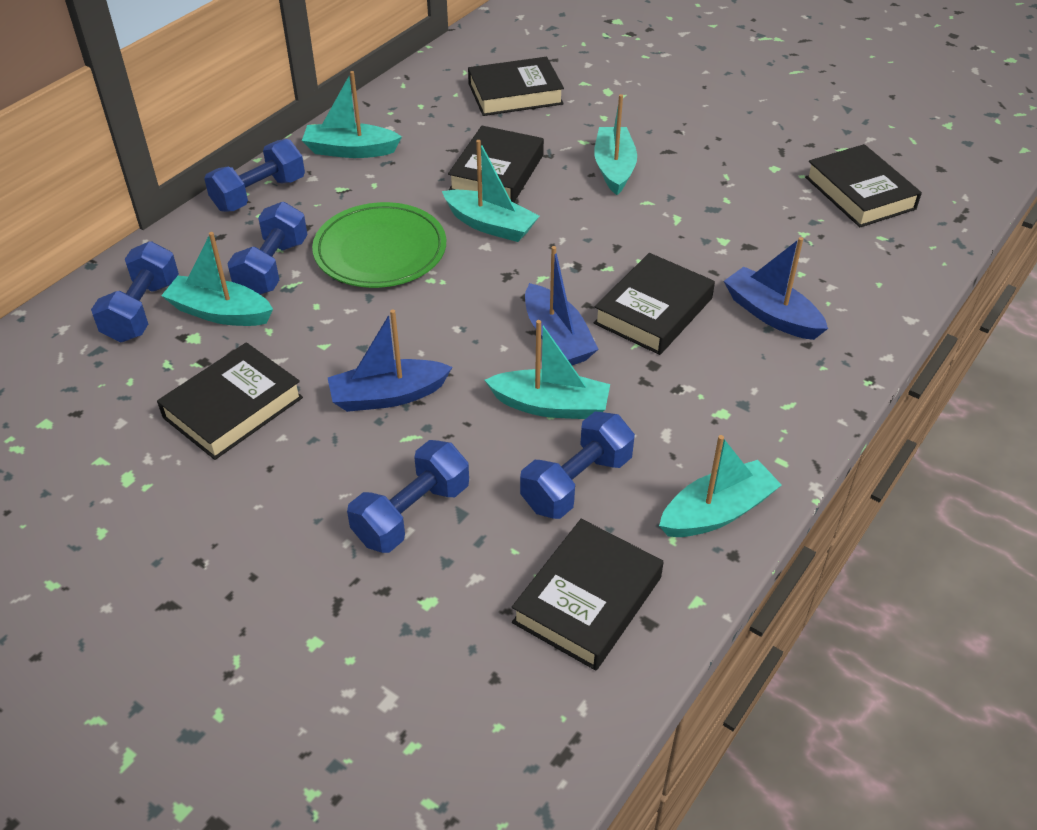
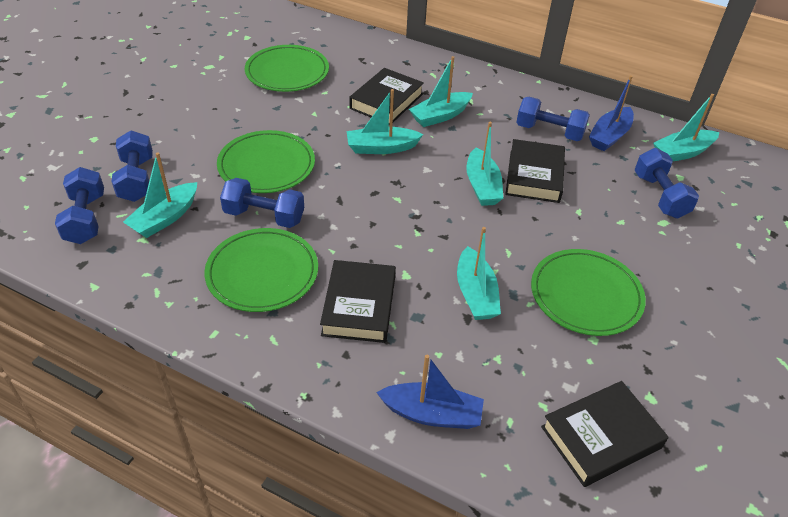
black book: 6 -> 4
blue boat: 3 -> 2
green plate: 1 -> 4

